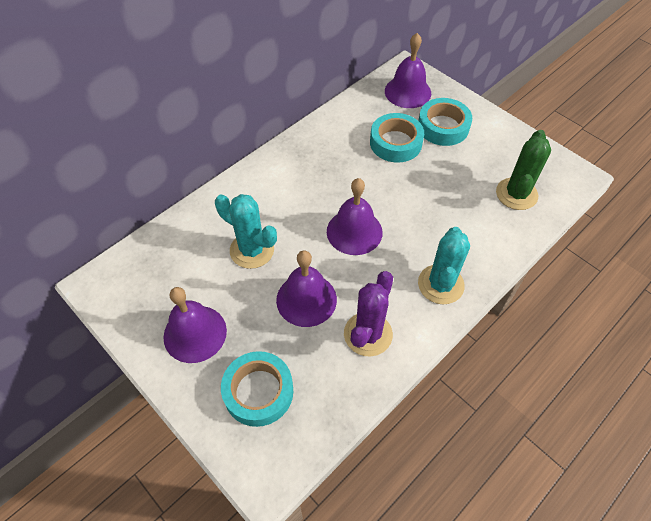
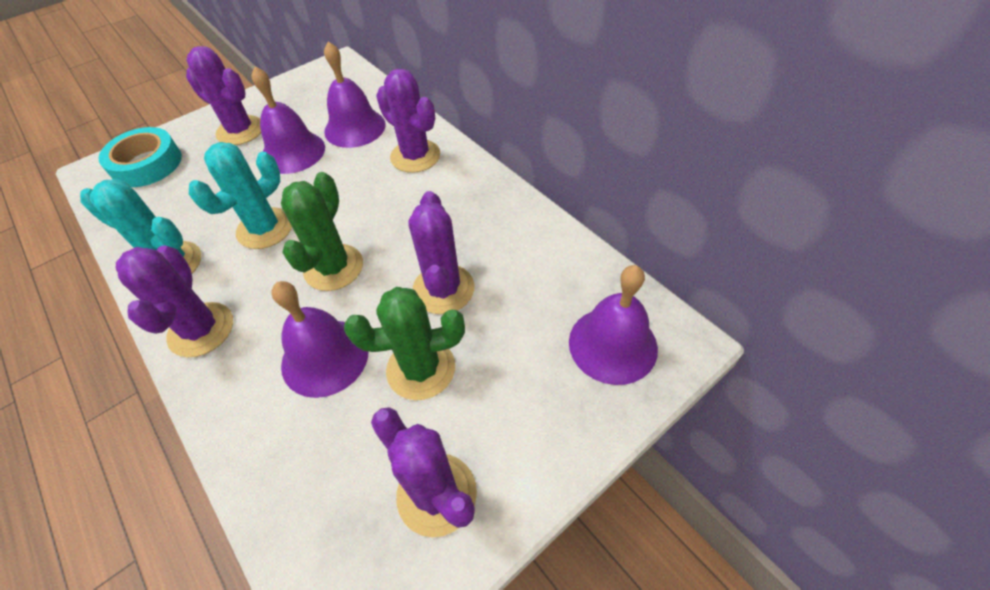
green cactus: 1 -> 2
purple cactus: 1 -> 5
turquoise tape: 3 -> 1

